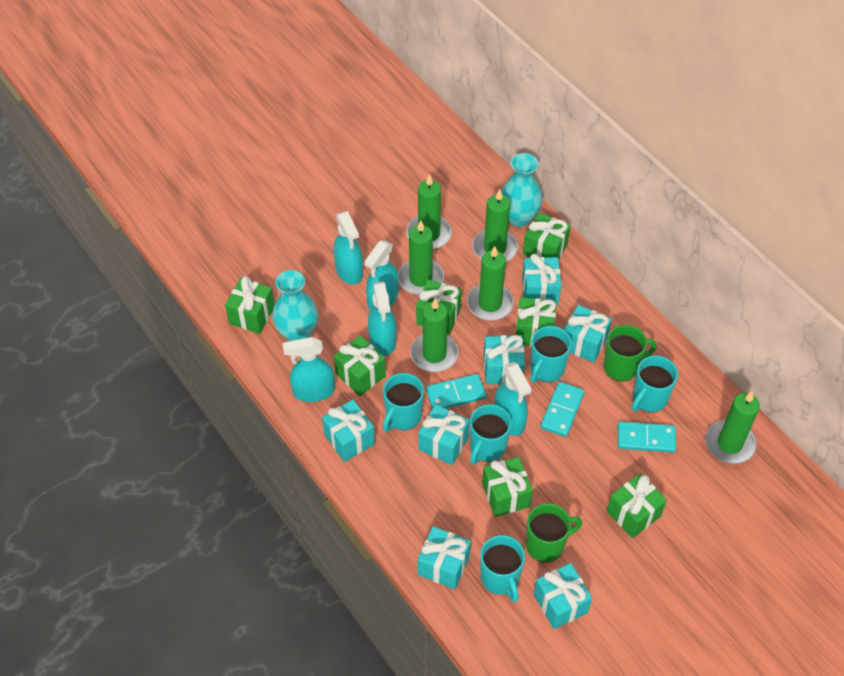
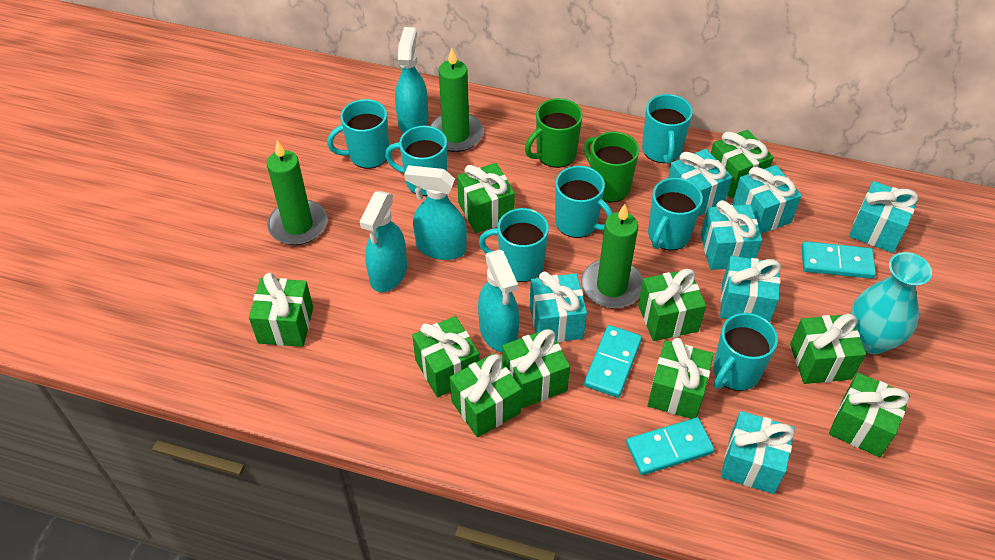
green candle: 6 -> 3
green gift: 7 -> 10
turquoise mug: 5 -> 7
turquoise spray bottle: 5 -> 4
turquoise vase: 2 -> 1

